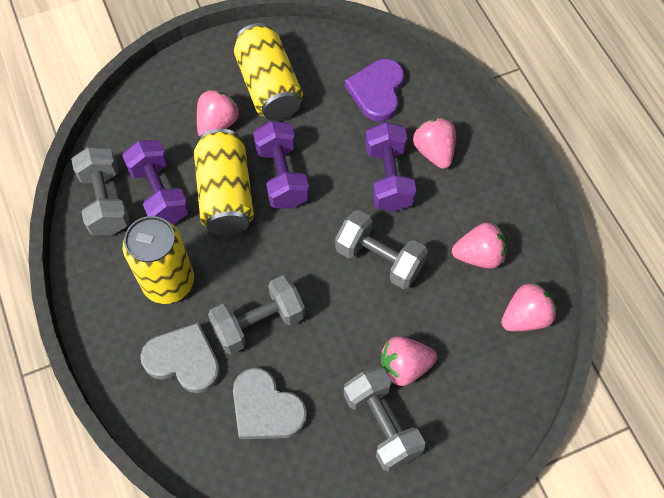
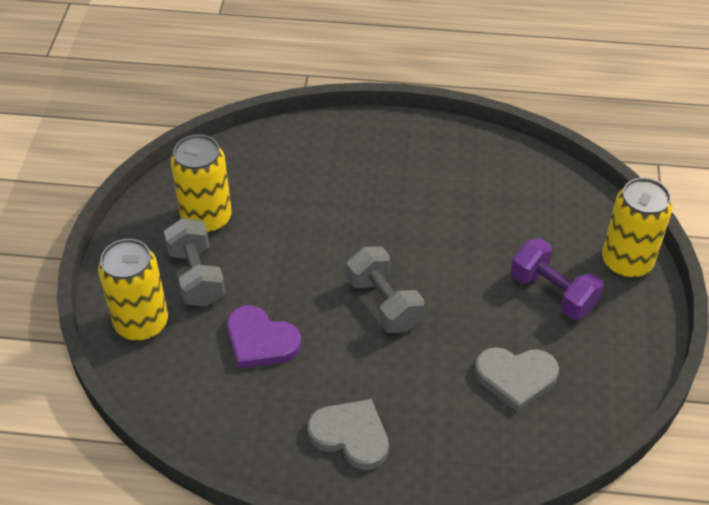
grey dumbbell: 4 -> 2
pink strawberry: 5 -> 0
purple dumbbell: 3 -> 1

